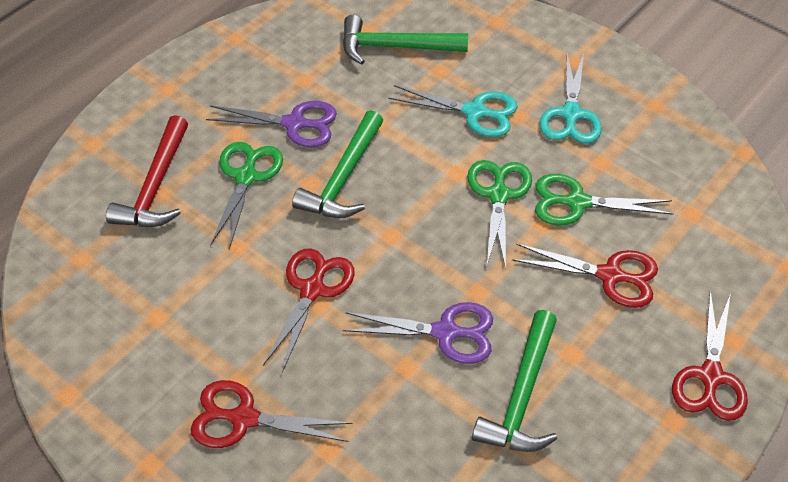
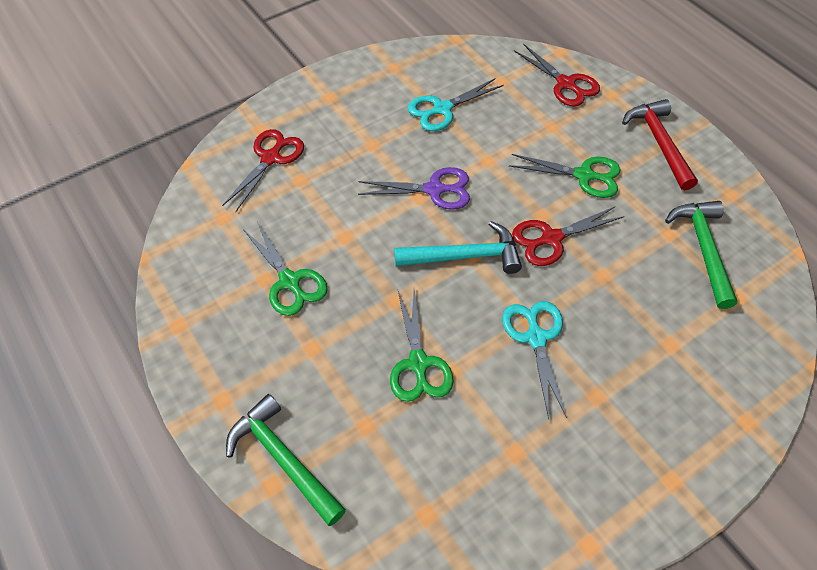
green hammer: 3 -> 2
purple scissors: 2 -> 1
red scissors: 4 -> 3
turquoise hammer: 0 -> 1

